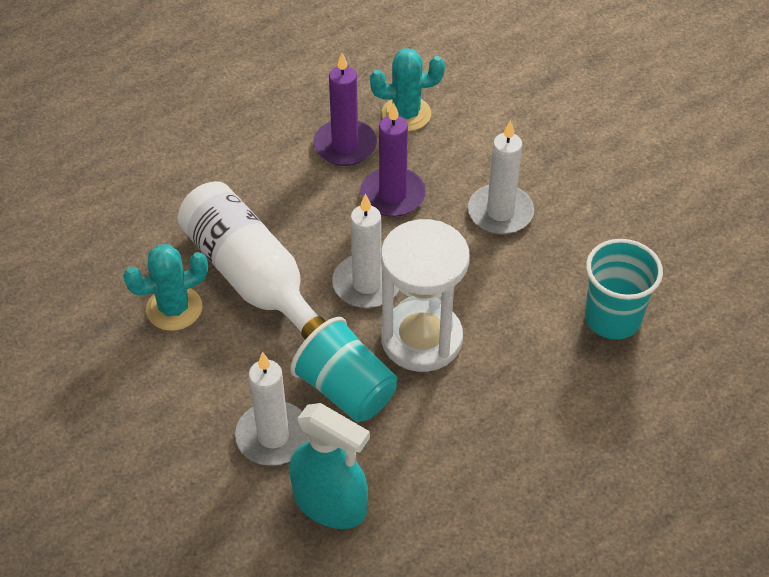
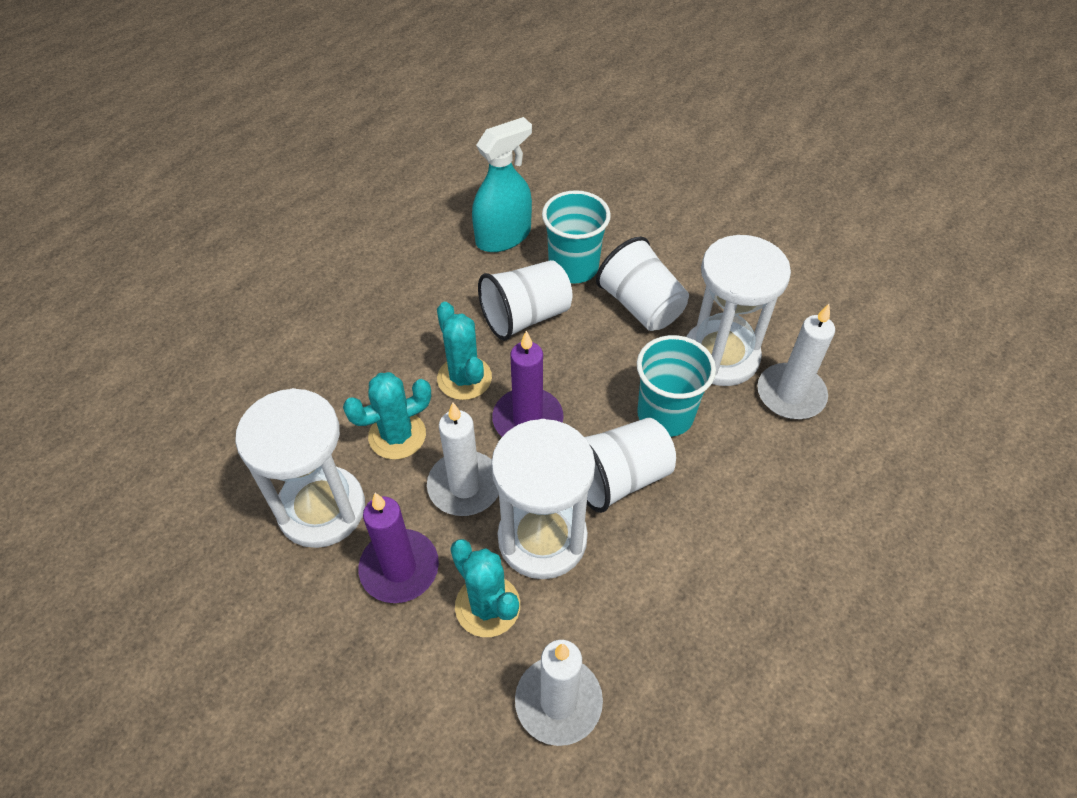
turquoise cactus: 2 -> 3
white bottle: 1 -> 0
white cup: 0 -> 3
white hourglass: 1 -> 3

